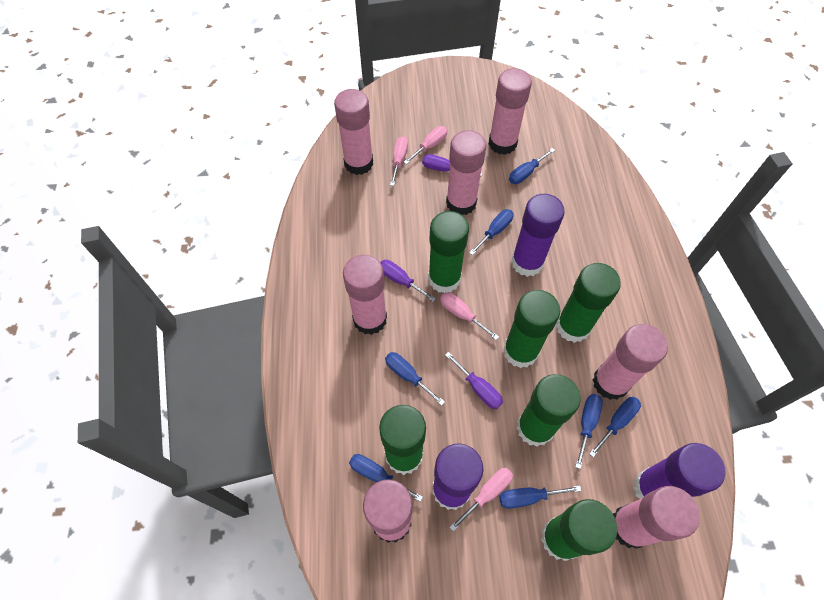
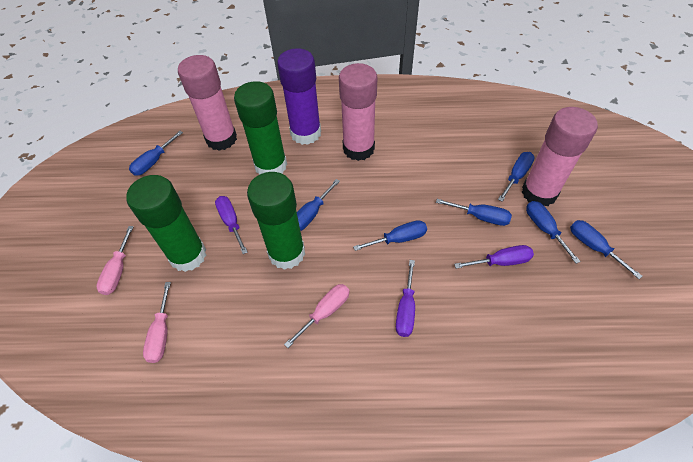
green glue stick: 6 -> 3
pink glue stick: 7 -> 3
pink screwdriver: 4 -> 3
purple glue stick: 3 -> 1

